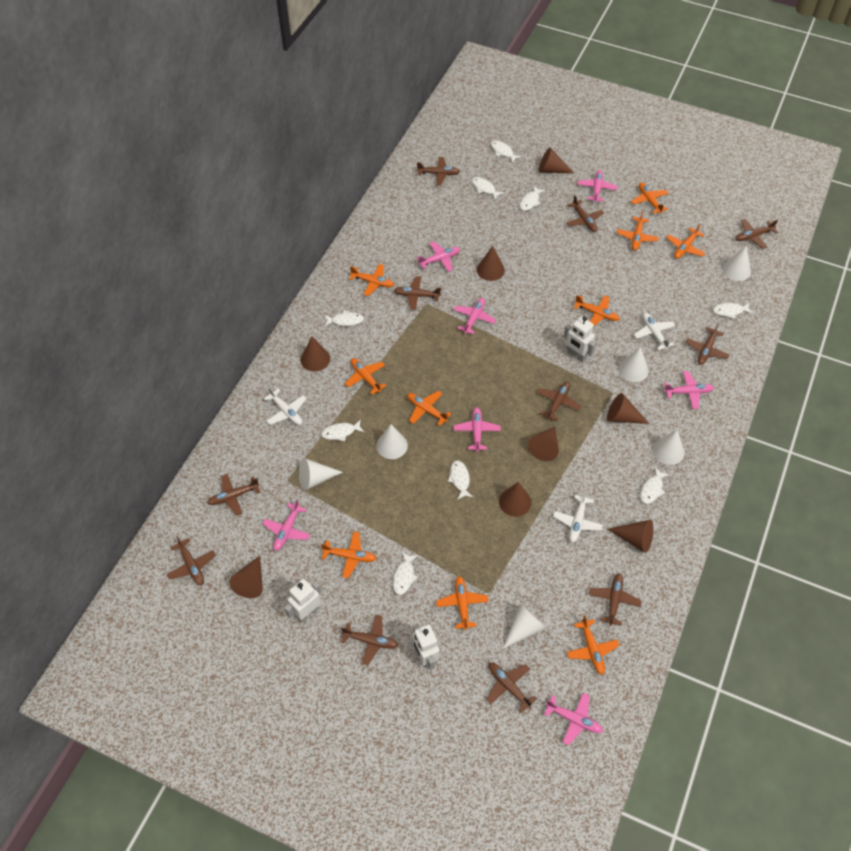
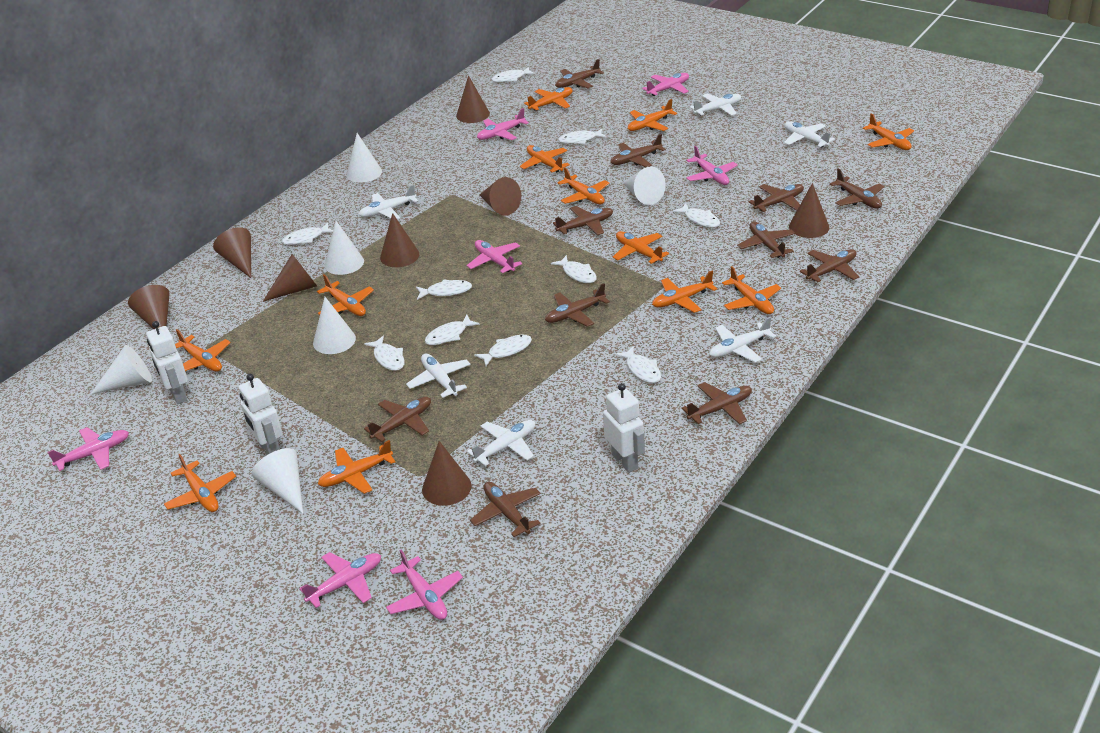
orange plane: 10 -> 12
white fish: 9 -> 10
white plane: 3 -> 6

